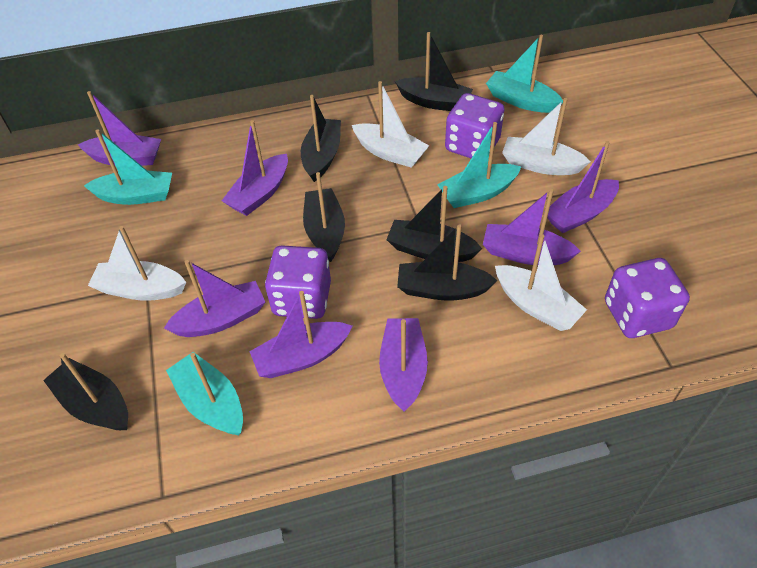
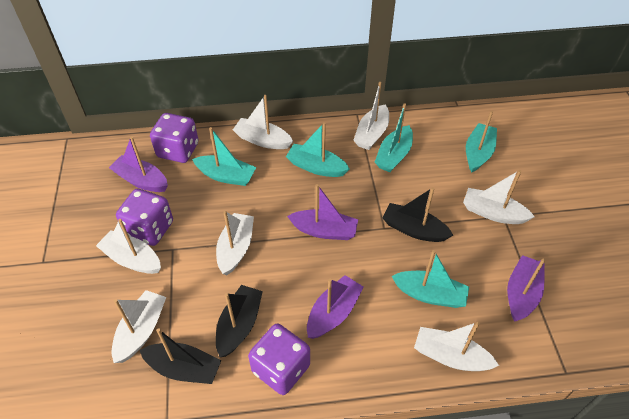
black boat: 6 -> 3
purple boat: 7 -> 4
turquoise boat: 4 -> 5
white boat: 4 -> 7

